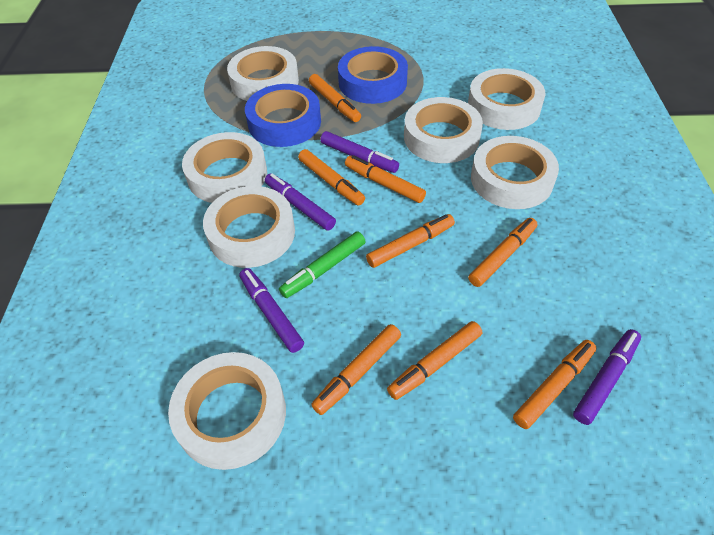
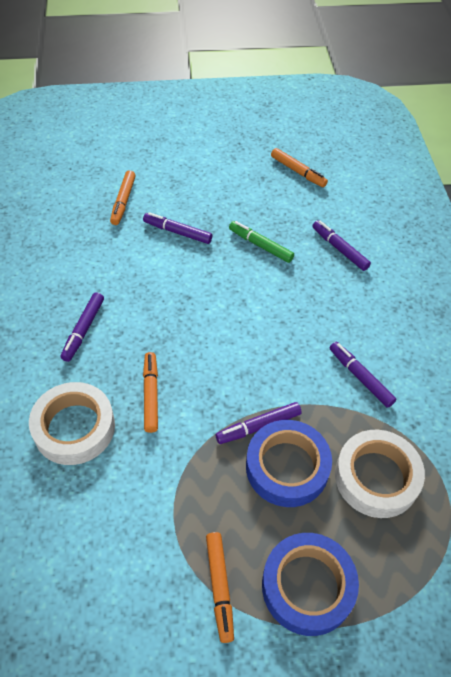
orange marker: 8 -> 4
purple marker: 4 -> 5
white tape: 7 -> 2

